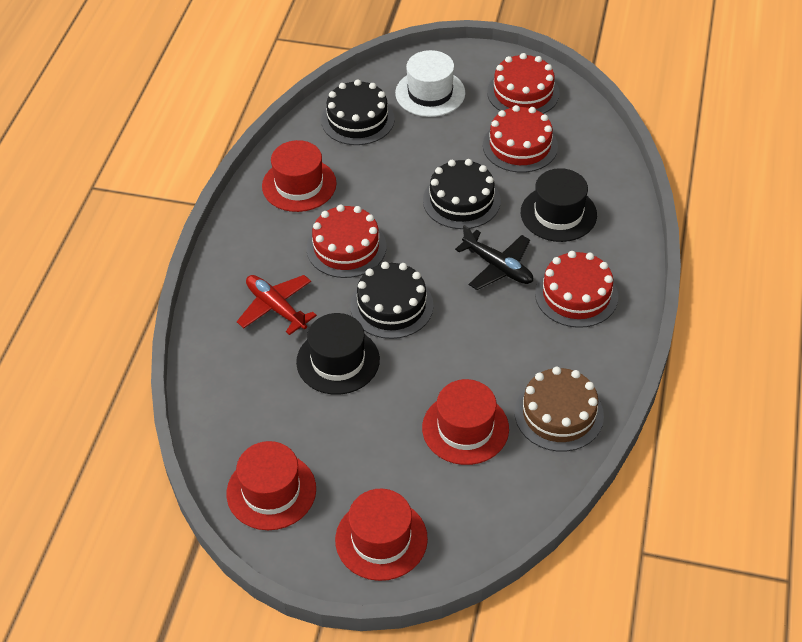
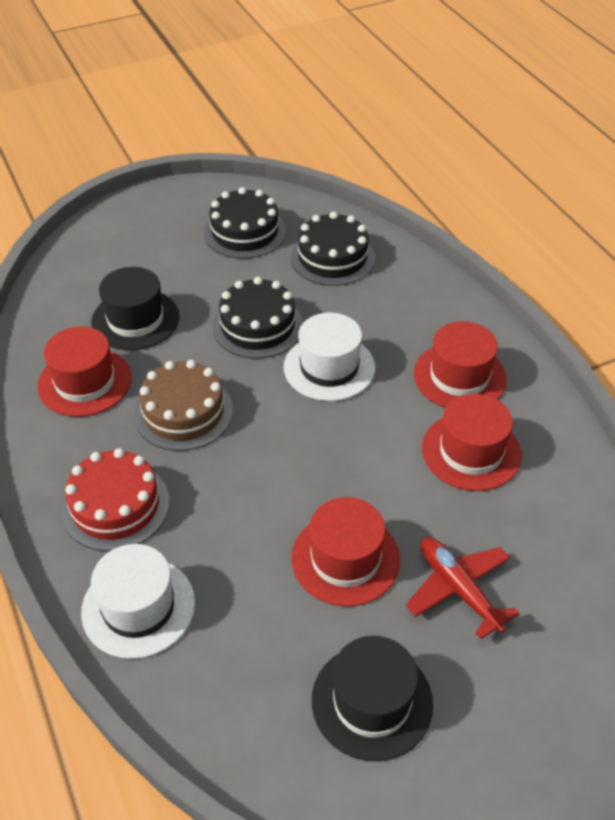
black plane: 1 -> 0
red cake: 4 -> 1
white hat: 1 -> 2

